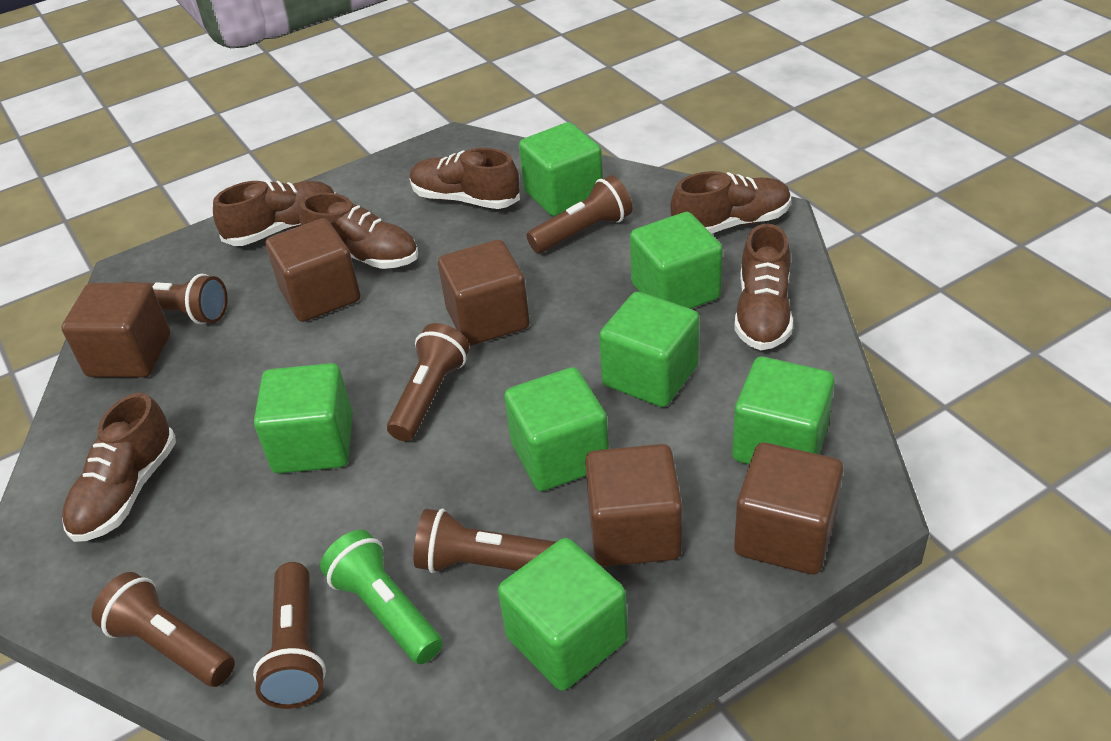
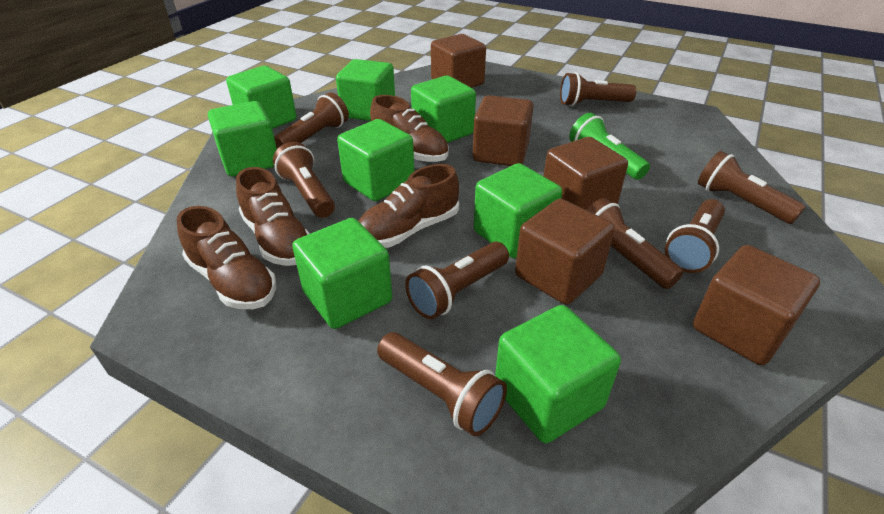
brown flashlight: 6 -> 8
brown shoe: 6 -> 4
green cube: 7 -> 8

